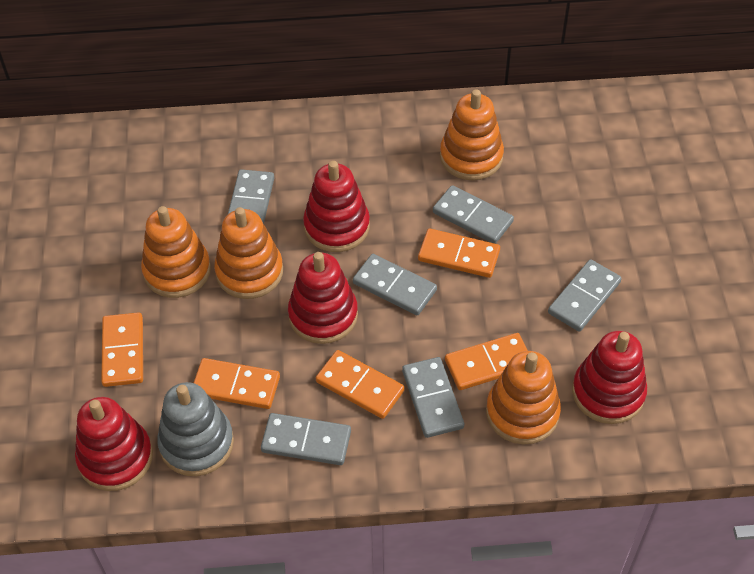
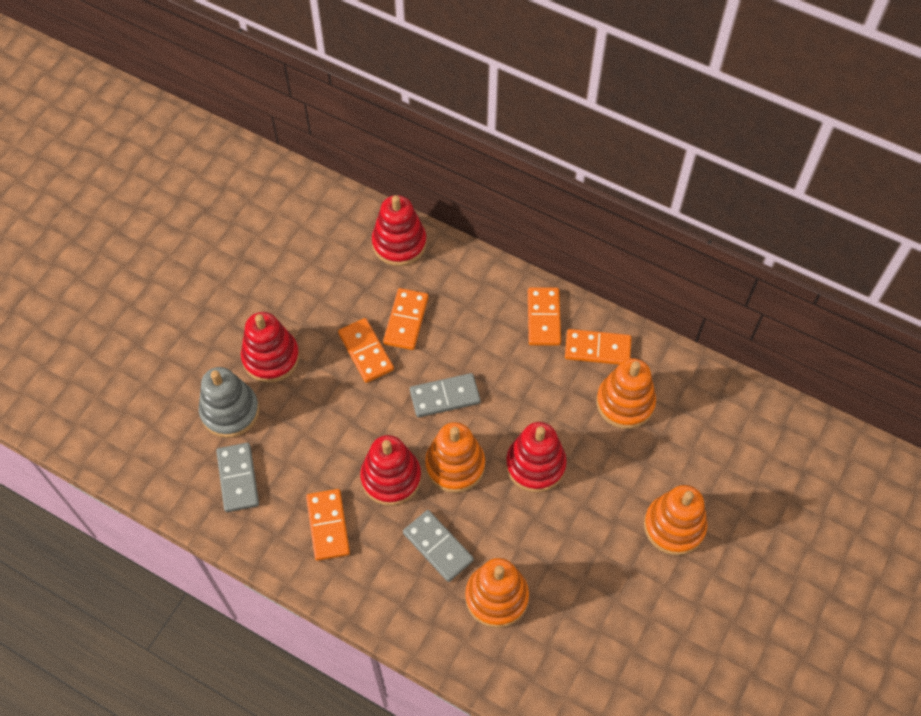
grey domino: 6 -> 3

